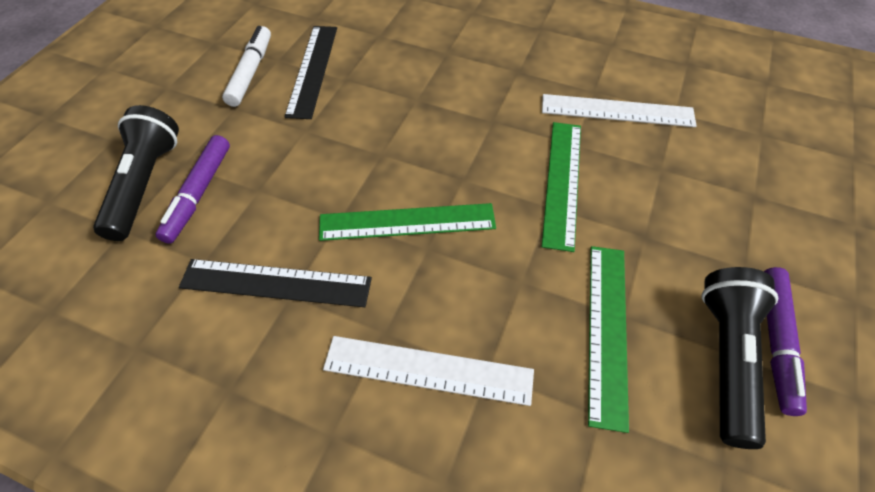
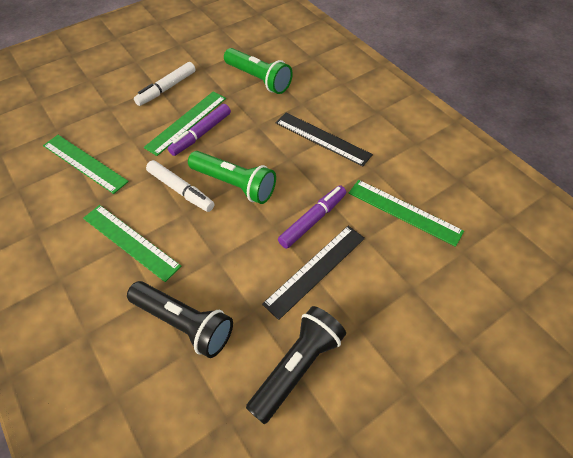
green flashlight: 0 -> 2
green ruler: 3 -> 4
white marker: 1 -> 2
white ruler: 2 -> 0

